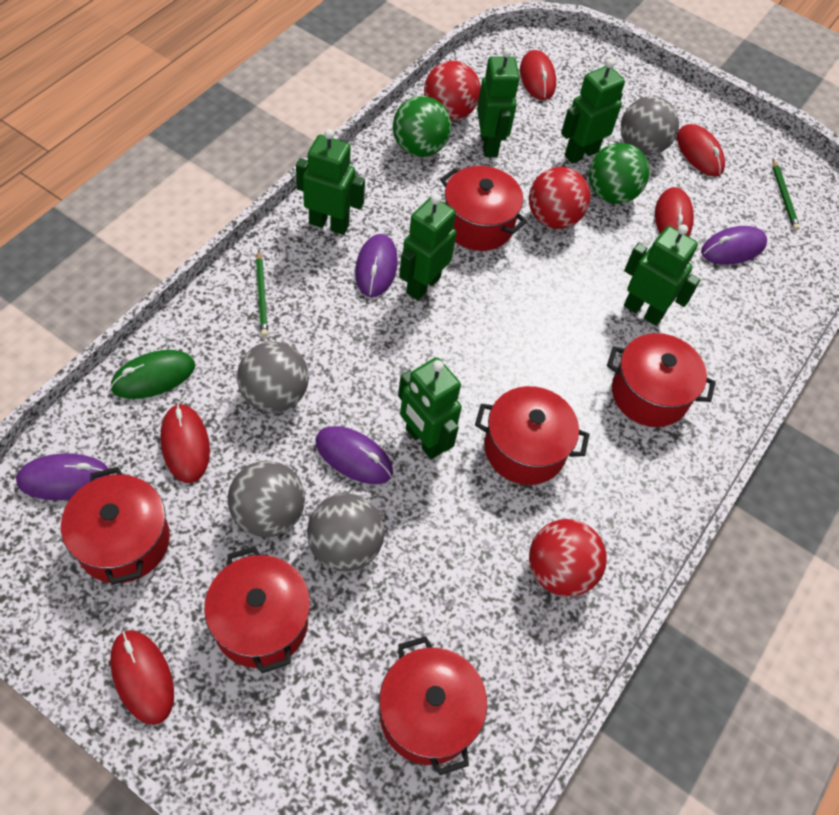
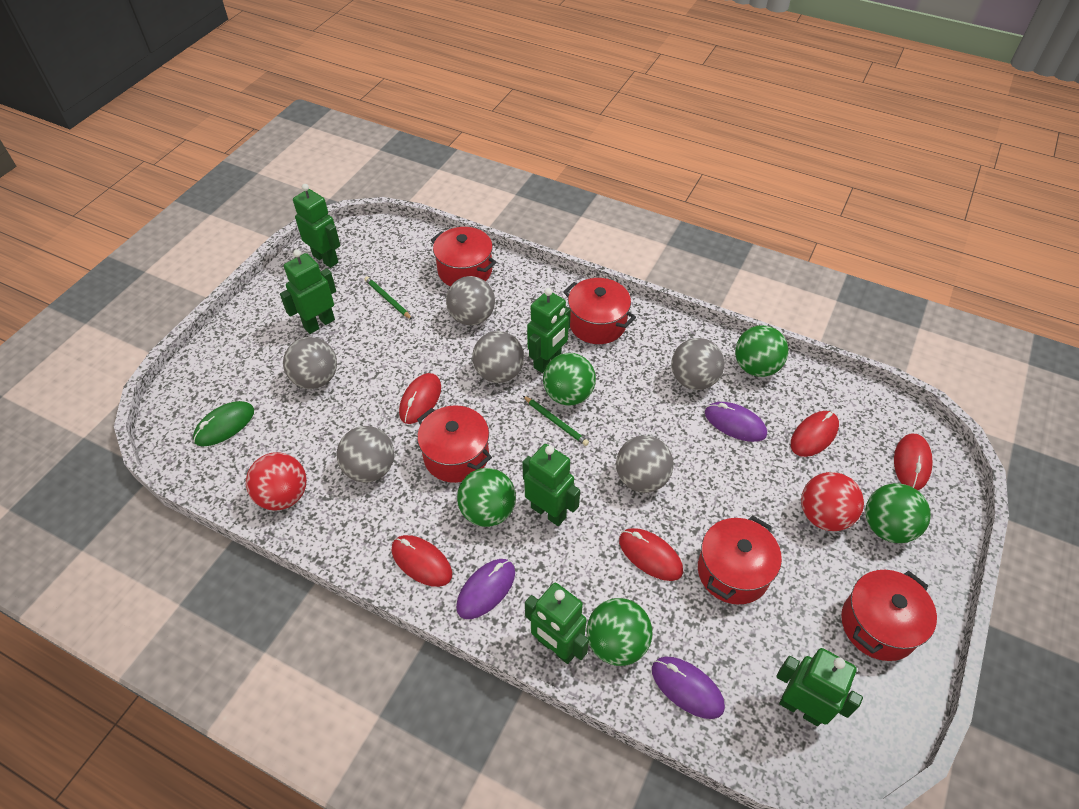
green ball: 2 -> 5
grey ball: 4 -> 6
purple mouse: 4 -> 3
red ball: 3 -> 2
red pot: 6 -> 5

